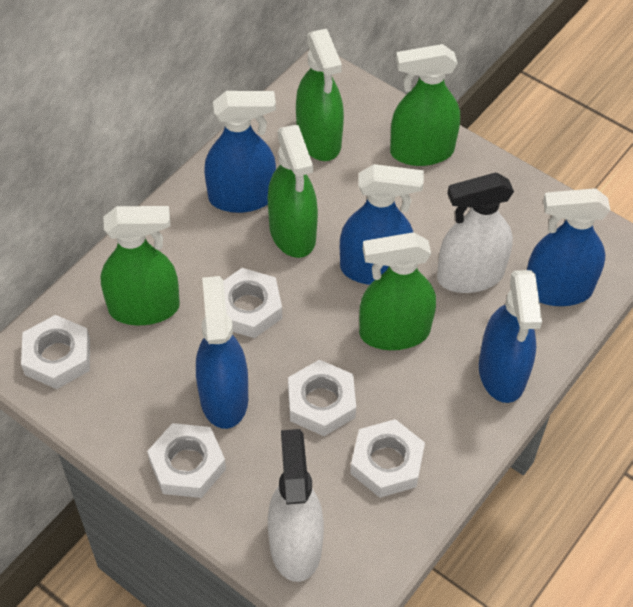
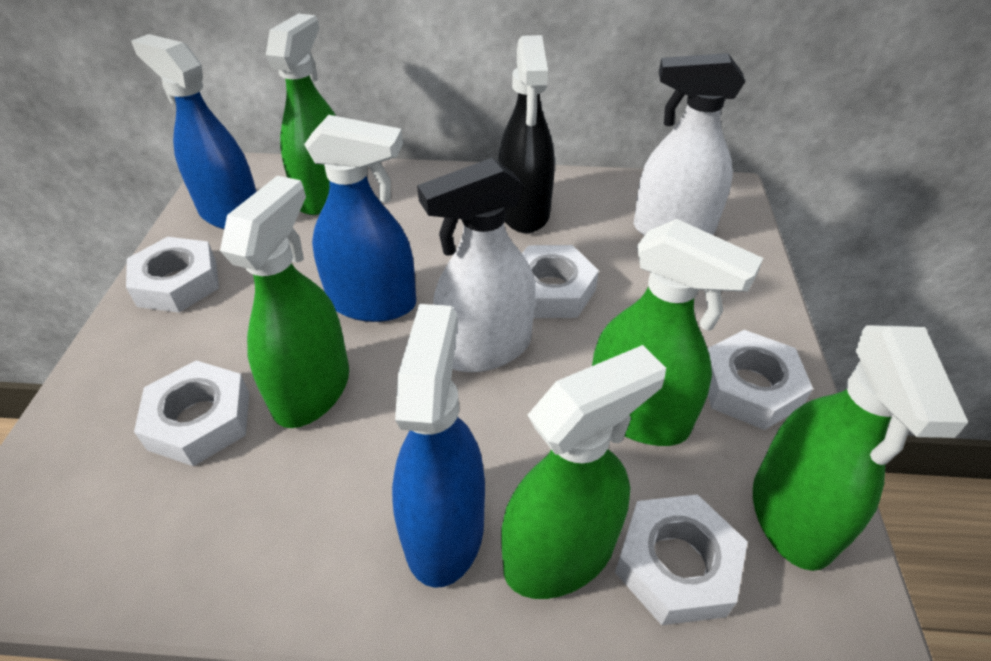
black spray bottle: 0 -> 1
blue spray bottle: 5 -> 3

